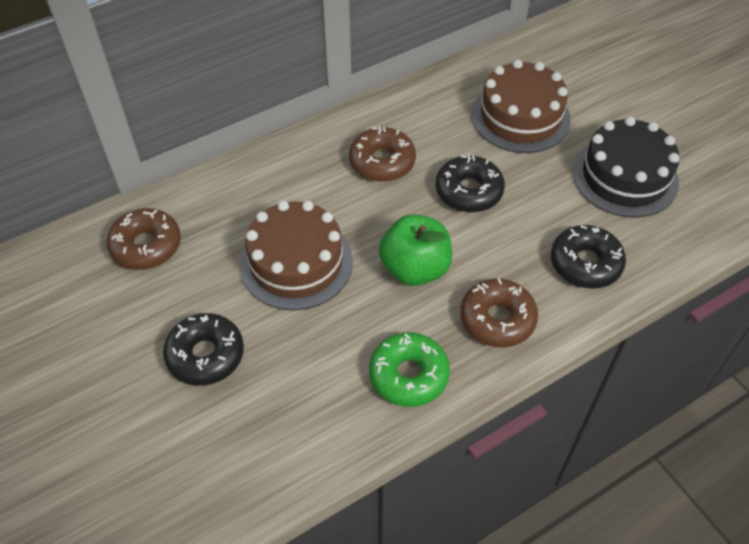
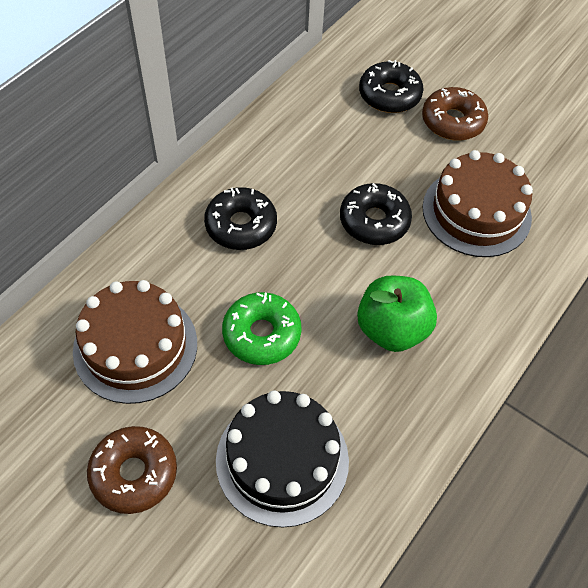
brown donut: 3 -> 2

